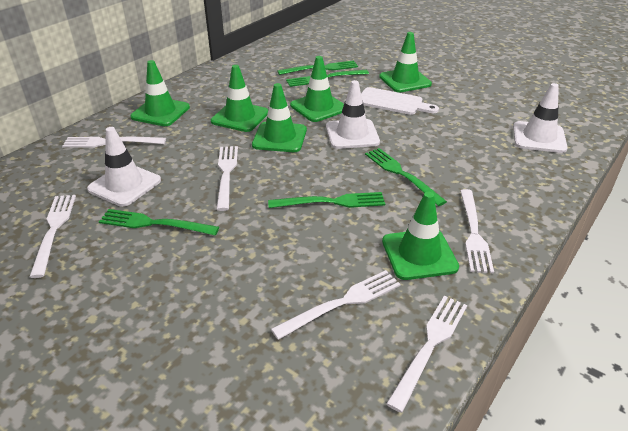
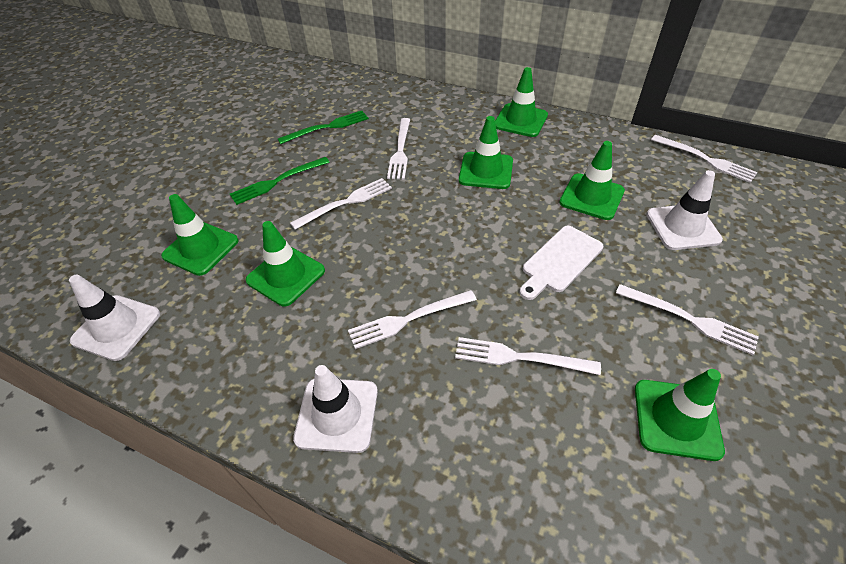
green fork: 5 -> 2

